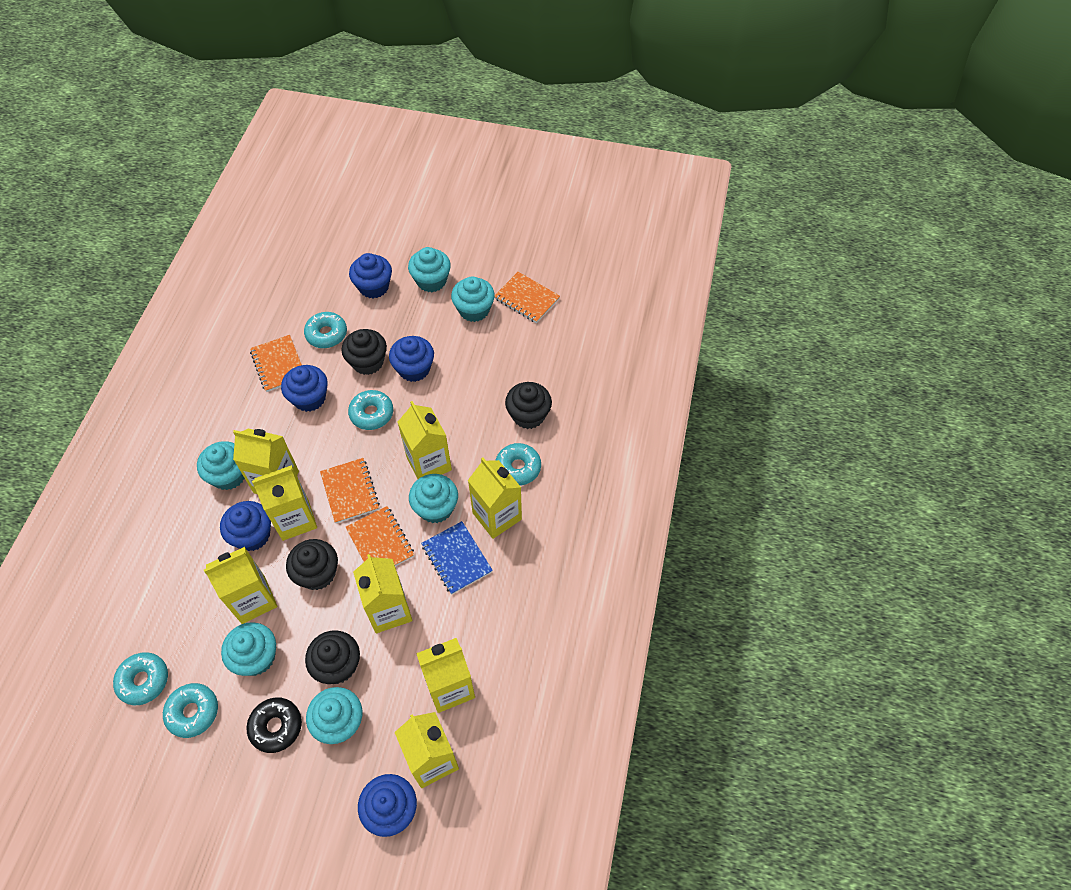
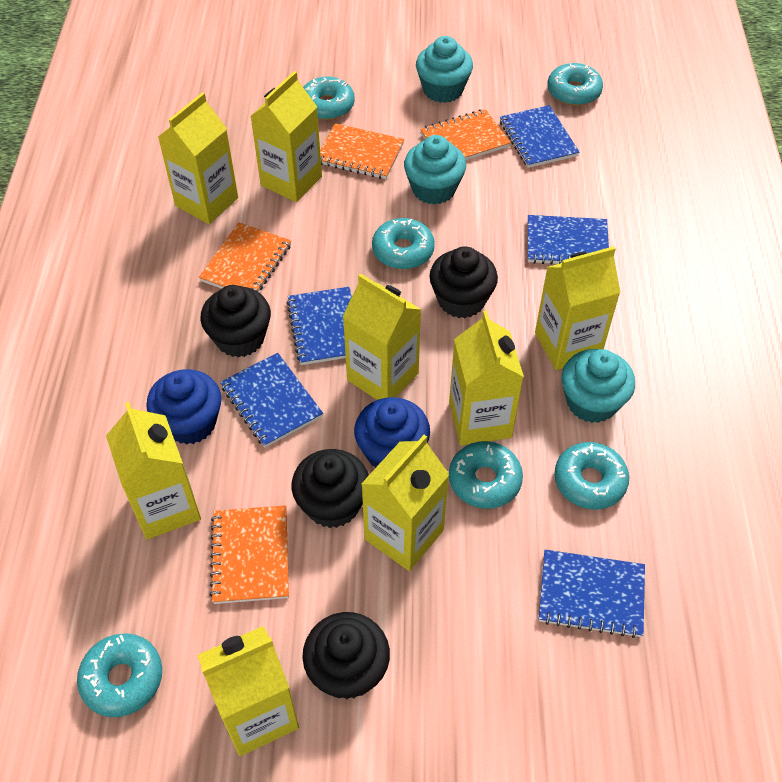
black donut: 1 -> 0
blue cupcake: 5 -> 2
blue notebook: 1 -> 5
turquoise cupcake: 6 -> 3
turquoise donut: 5 -> 6

